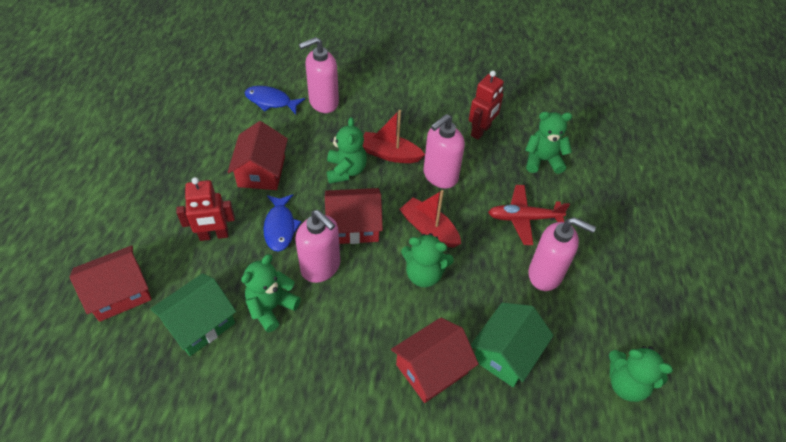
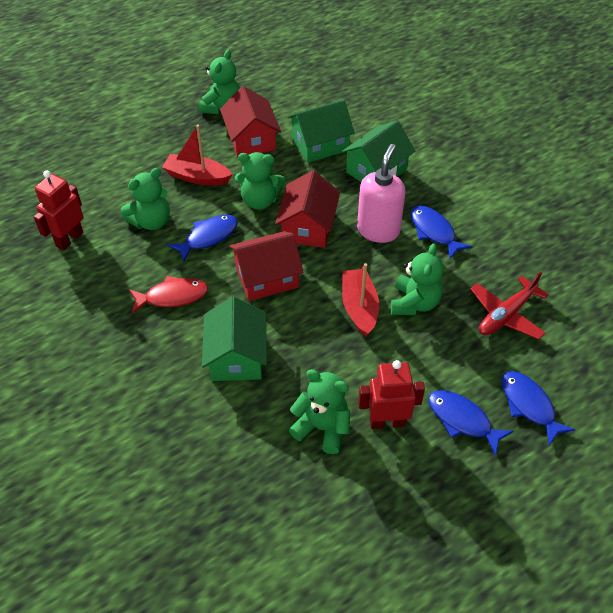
blue fish: 2 -> 4
green house: 2 -> 3
pink soap dispenser: 4 -> 1
red fish: 0 -> 1
red house: 4 -> 3

